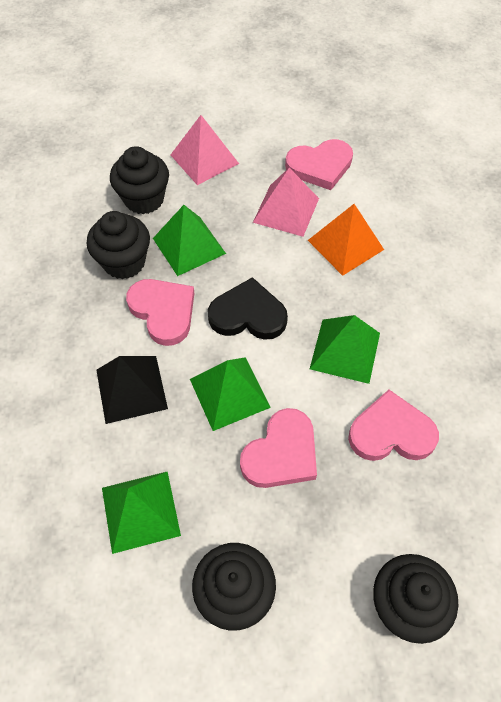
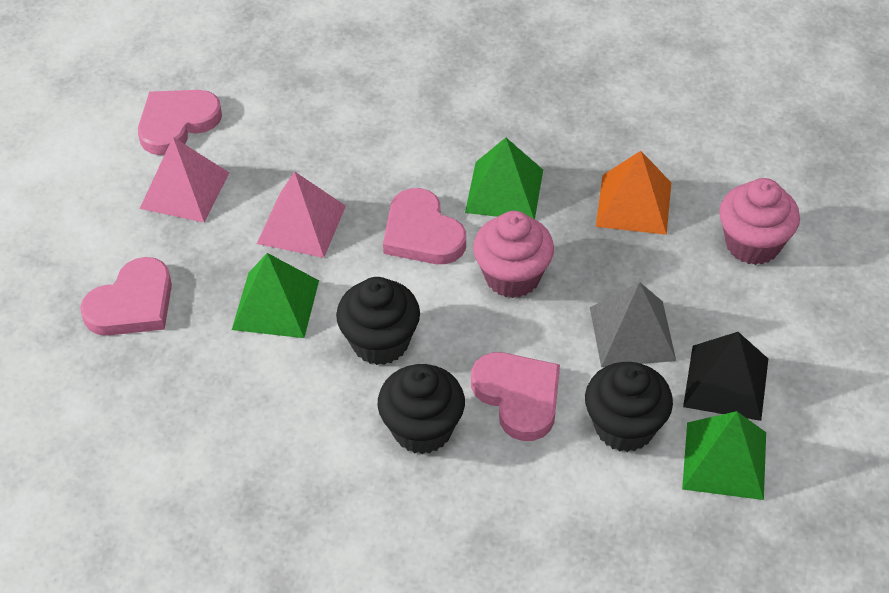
black cupcake: 4 -> 3
black heart: 1 -> 0
green pyramid: 4 -> 3
grey pyramid: 0 -> 1
pink cupcake: 0 -> 2

